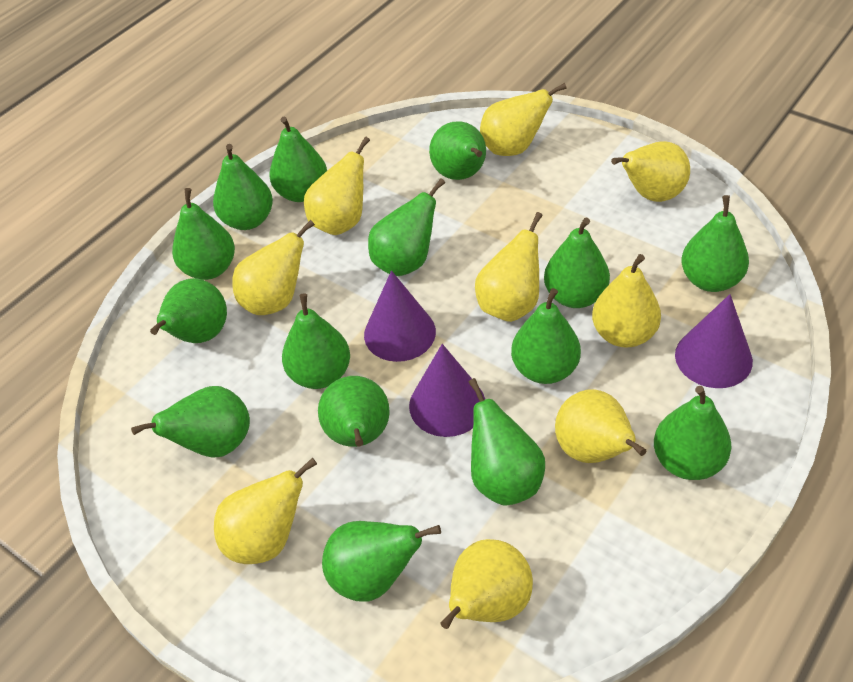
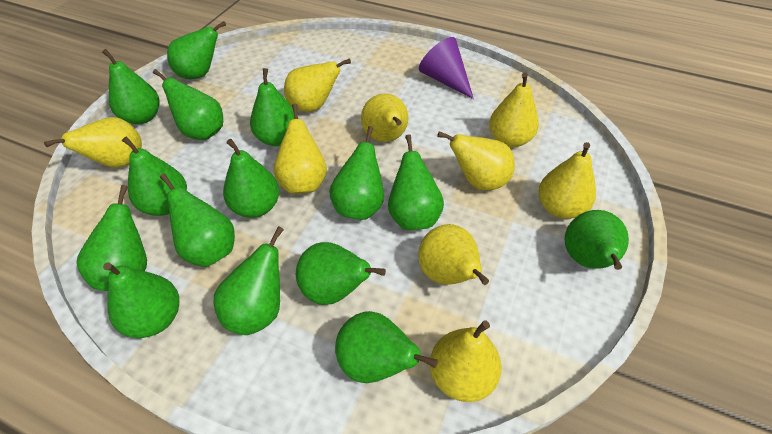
purple cone: 3 -> 1

